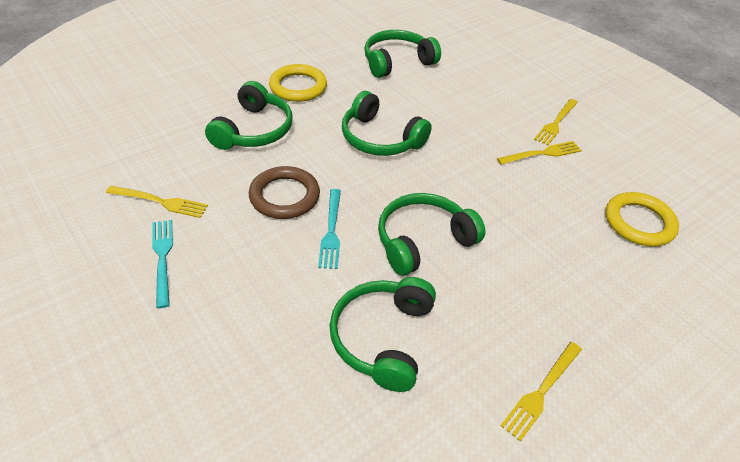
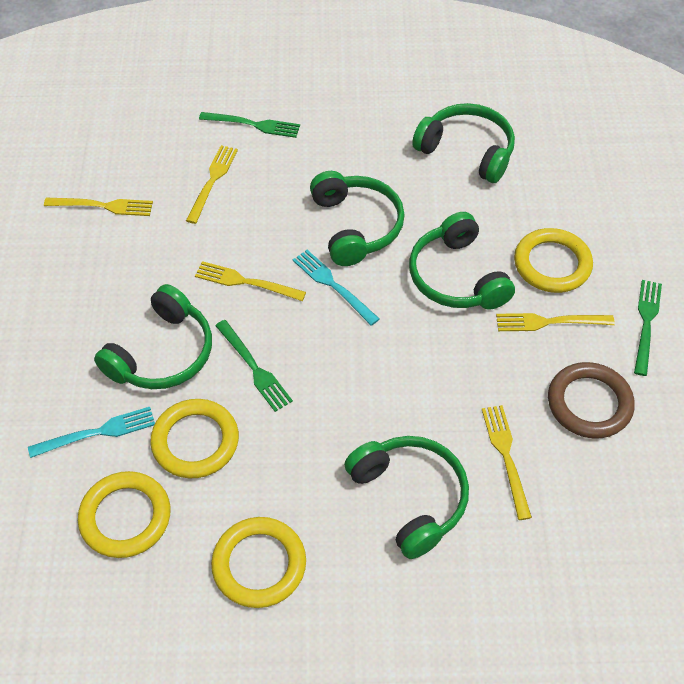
green fork: 0 -> 3
yellow fork: 4 -> 5
yellow ring: 2 -> 4

